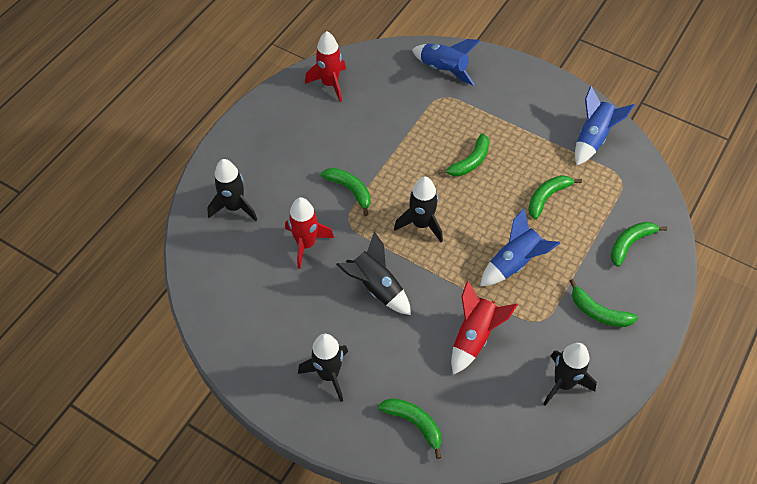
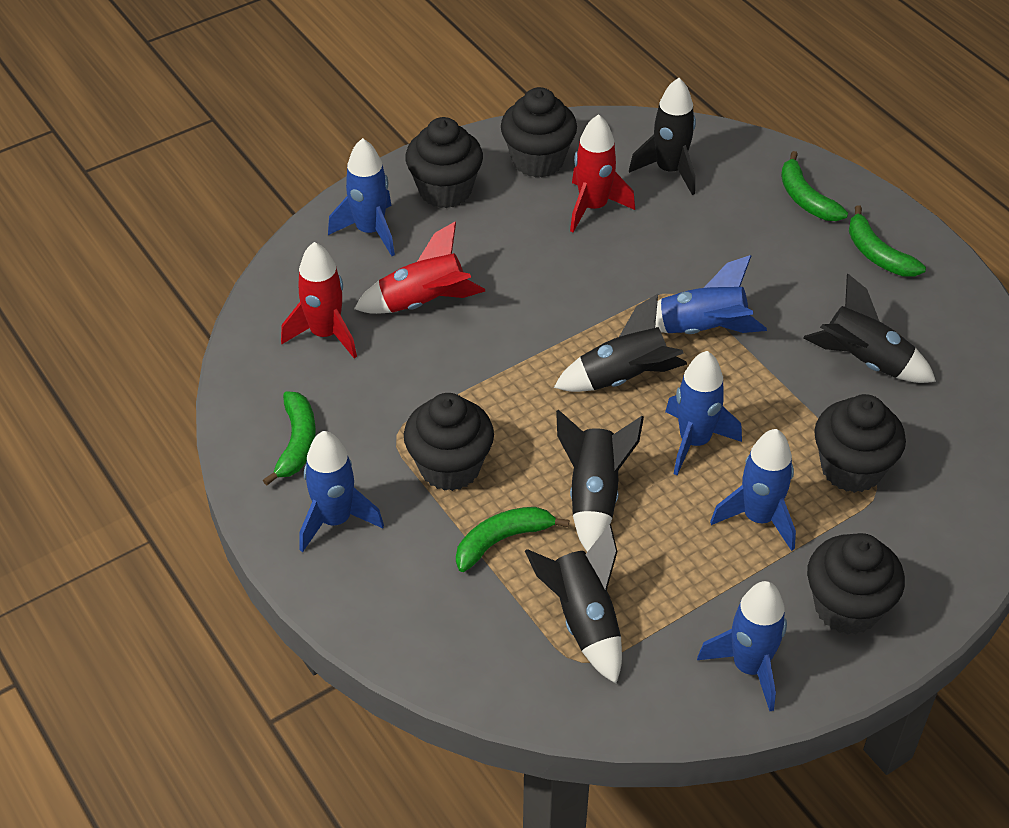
black cupcake: 0 -> 5
blue rocket: 3 -> 6
green banana: 6 -> 4

